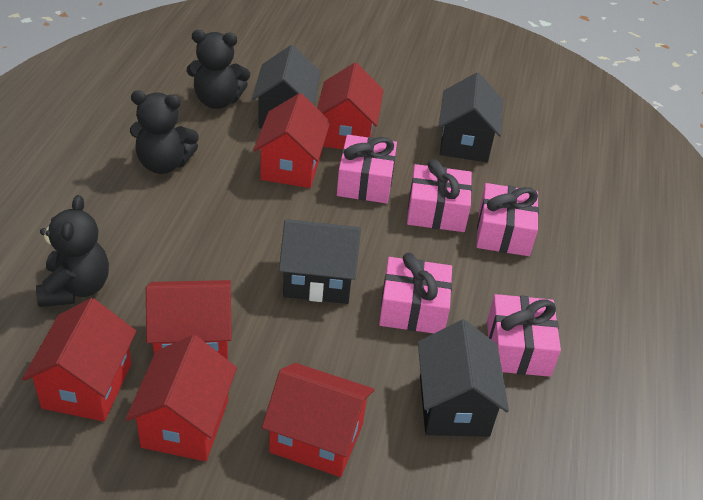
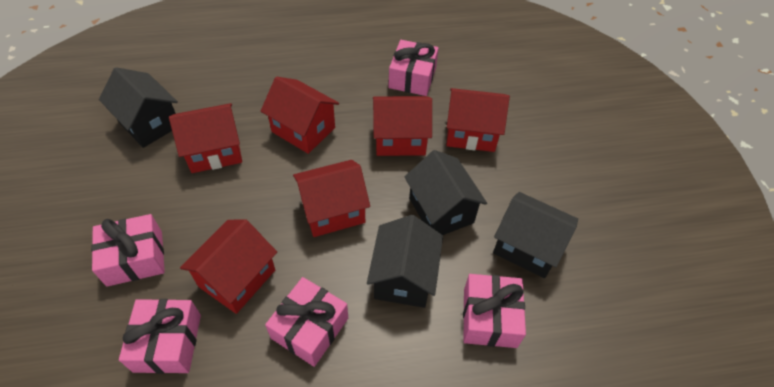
black teddy bear: 3 -> 0

